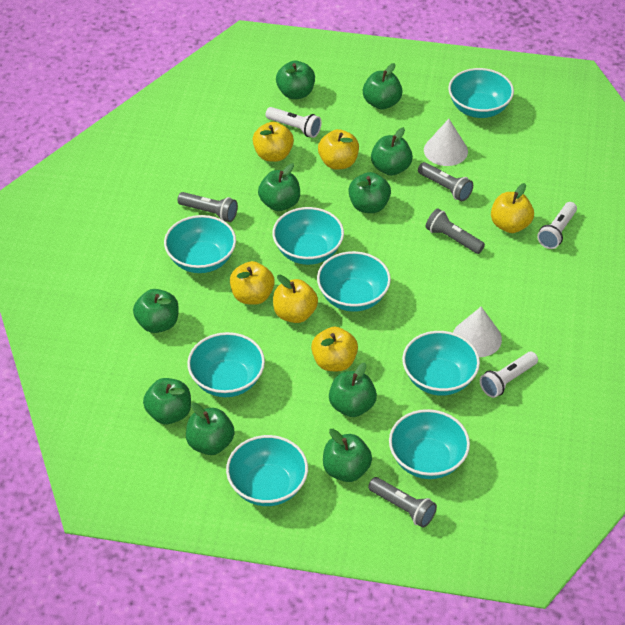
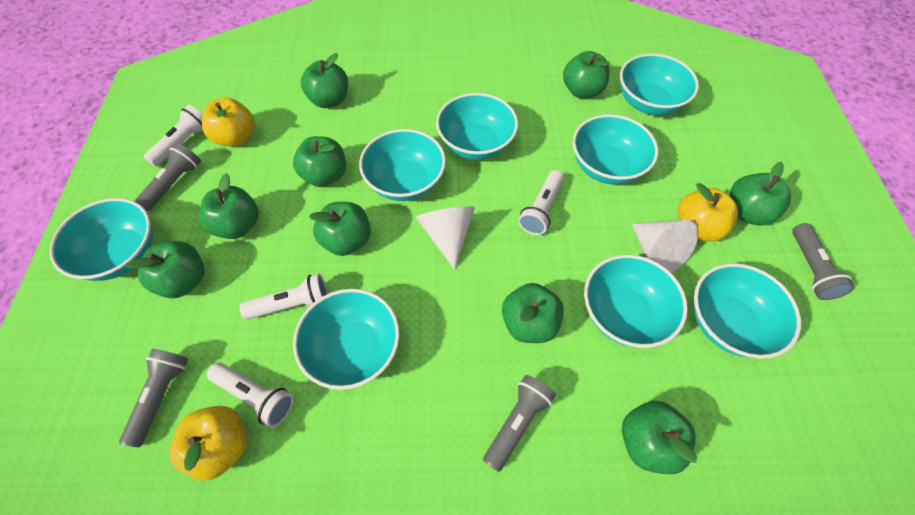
green apple: 10 -> 9
white flashlight: 3 -> 4
yellow apple: 6 -> 3

